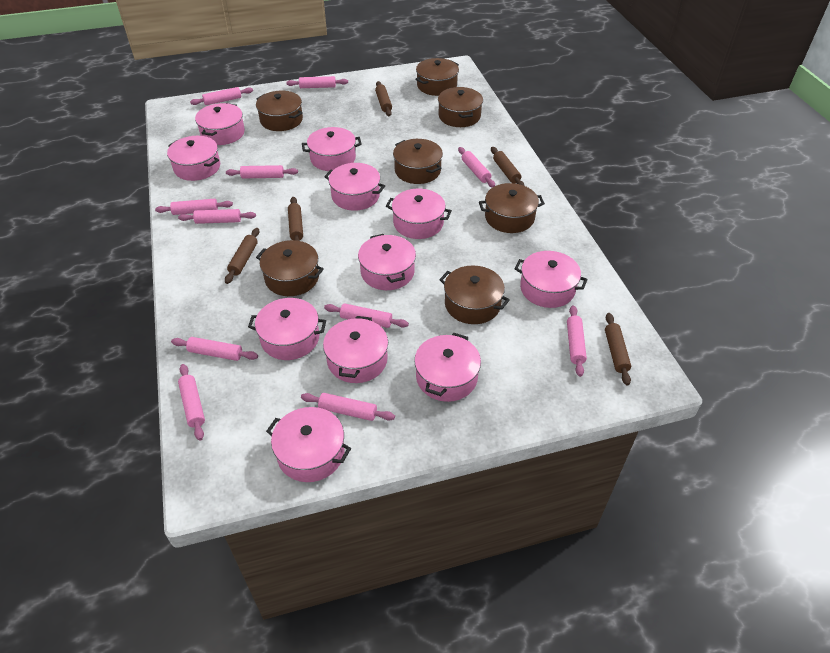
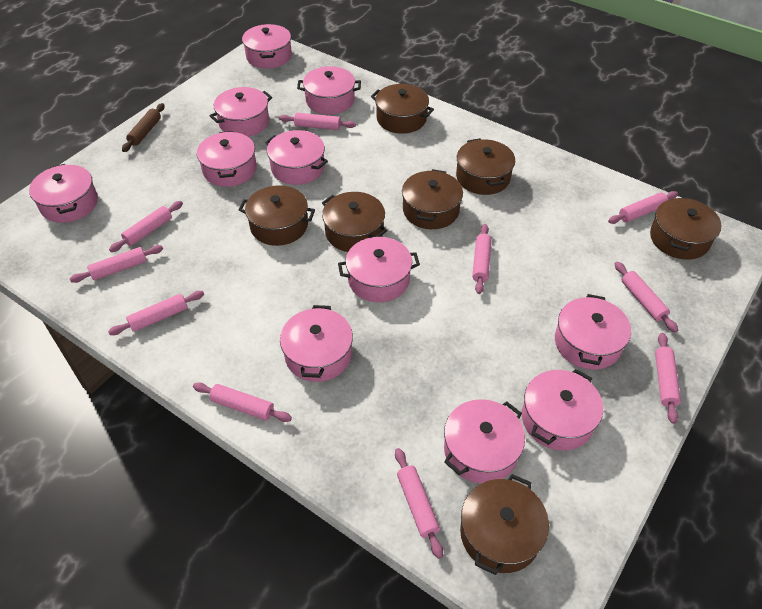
brown rolling pin: 5 -> 1
pink rolling pin: 11 -> 10

